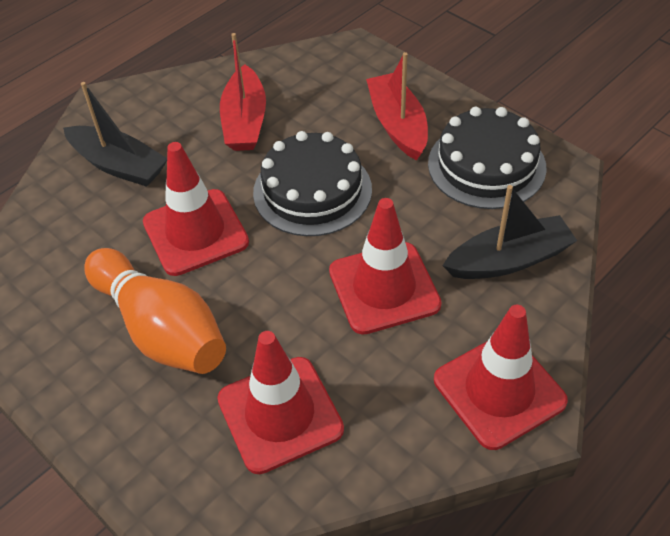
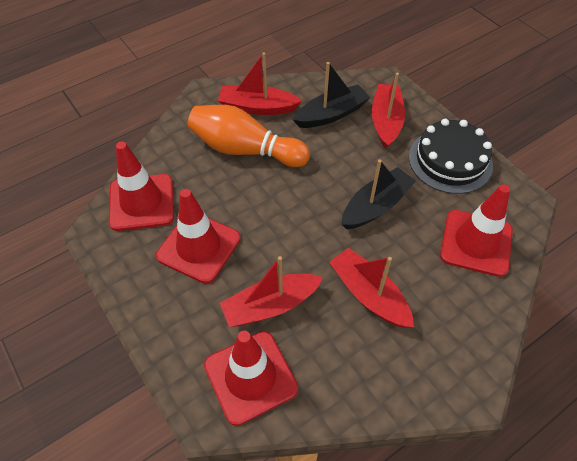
black cake: 2 -> 1
red boat: 2 -> 4

